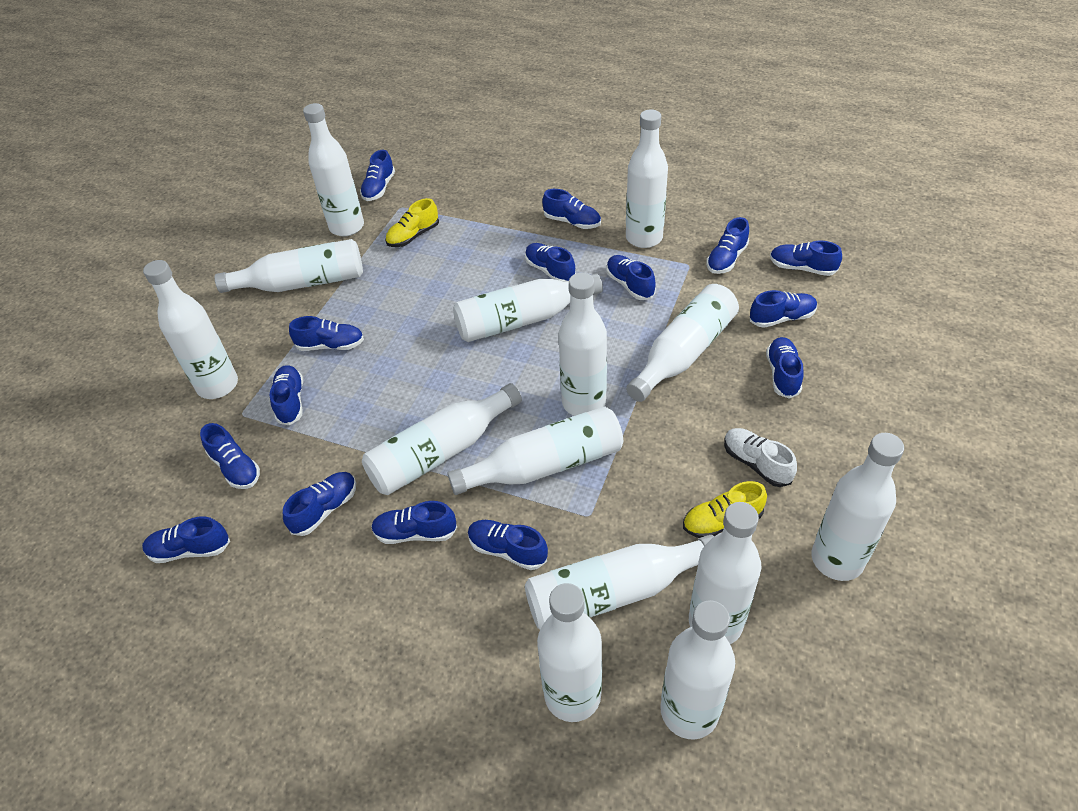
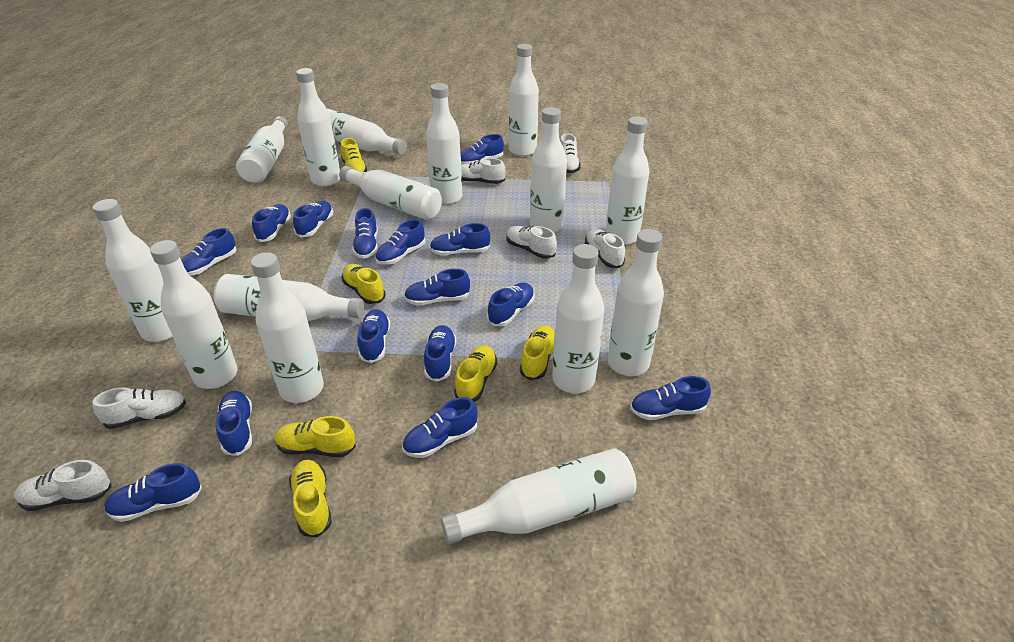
white bottle: 14 -> 15
white shoe: 1 -> 6
yellow shoe: 2 -> 6

